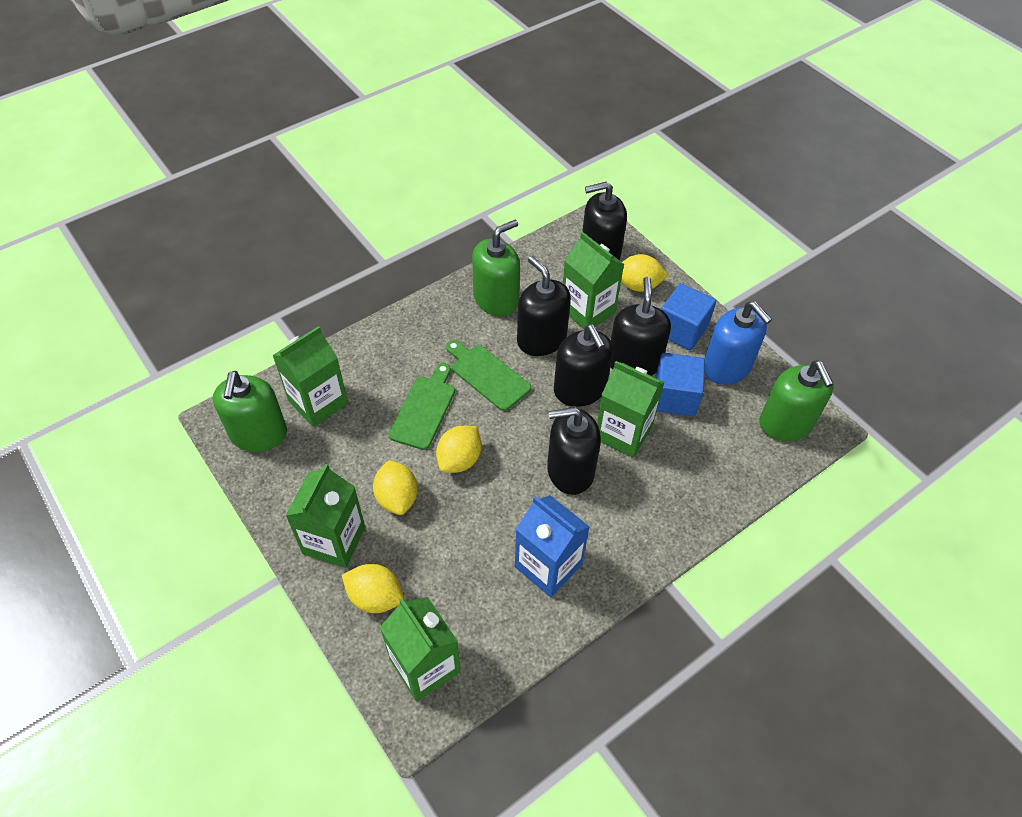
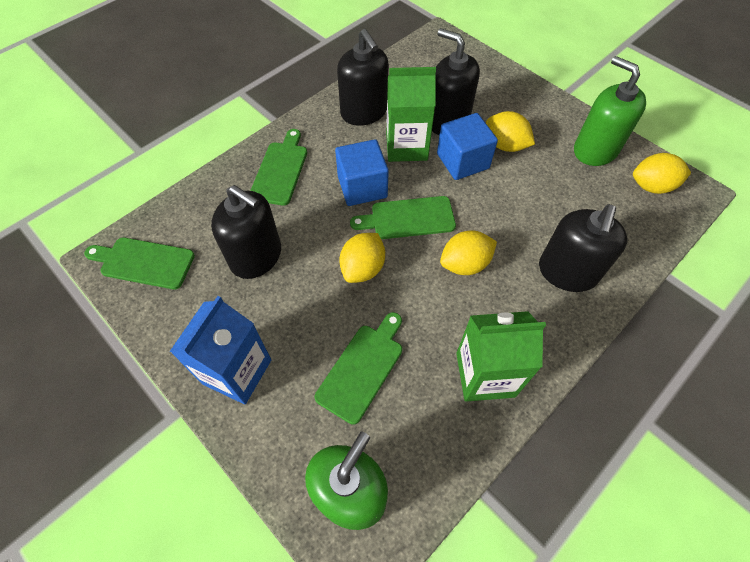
black soap dispenser: 5 -> 4
blue soap dispenser: 1 -> 0
green carton: 5 -> 2
green cutting board: 2 -> 4
green soap dispenser: 3 -> 2

